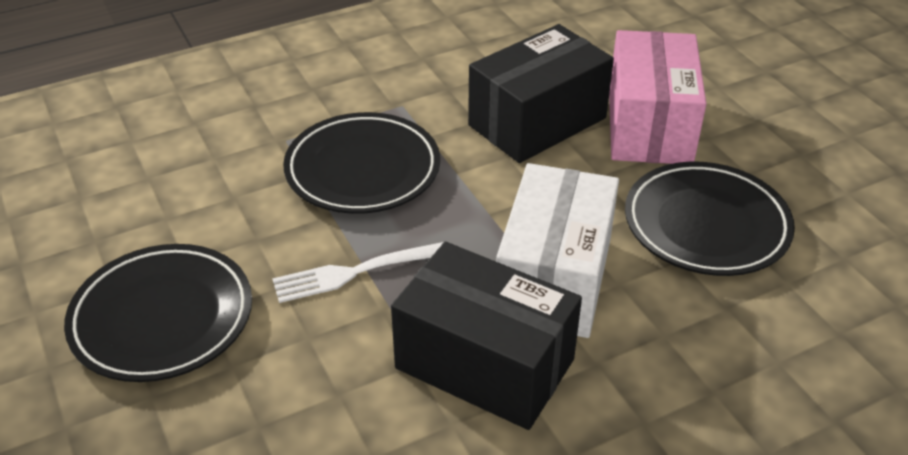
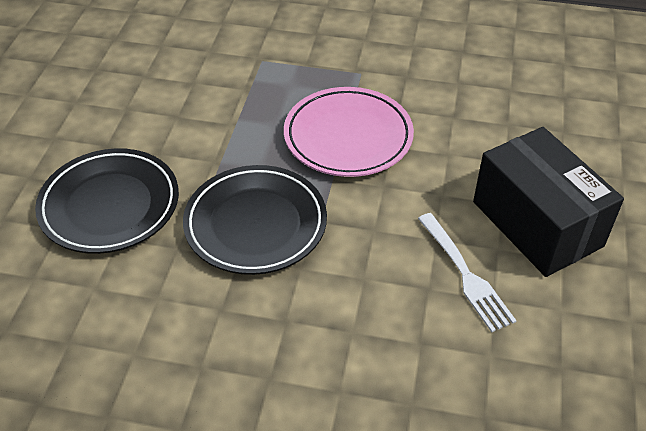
black box: 2 -> 1
black plate: 3 -> 2
pink box: 1 -> 0
pink plate: 0 -> 1
white box: 1 -> 0

